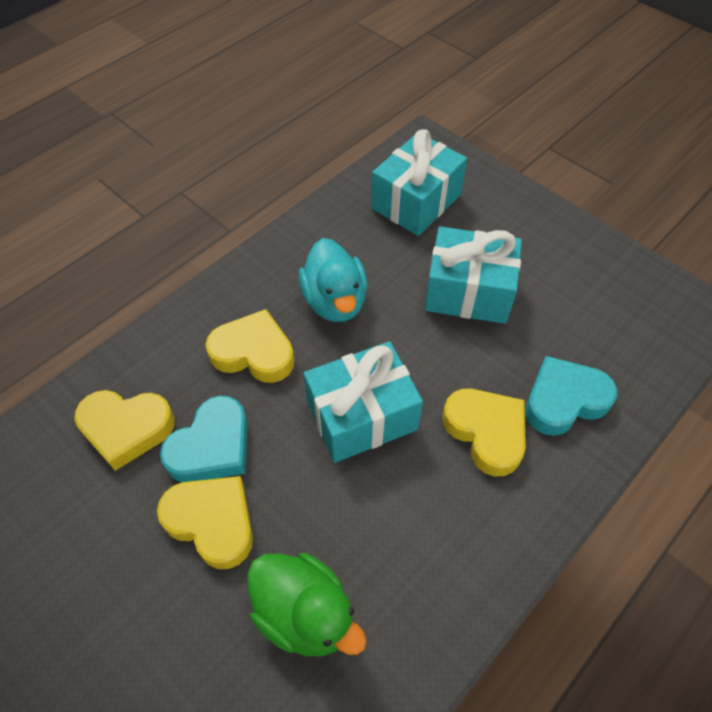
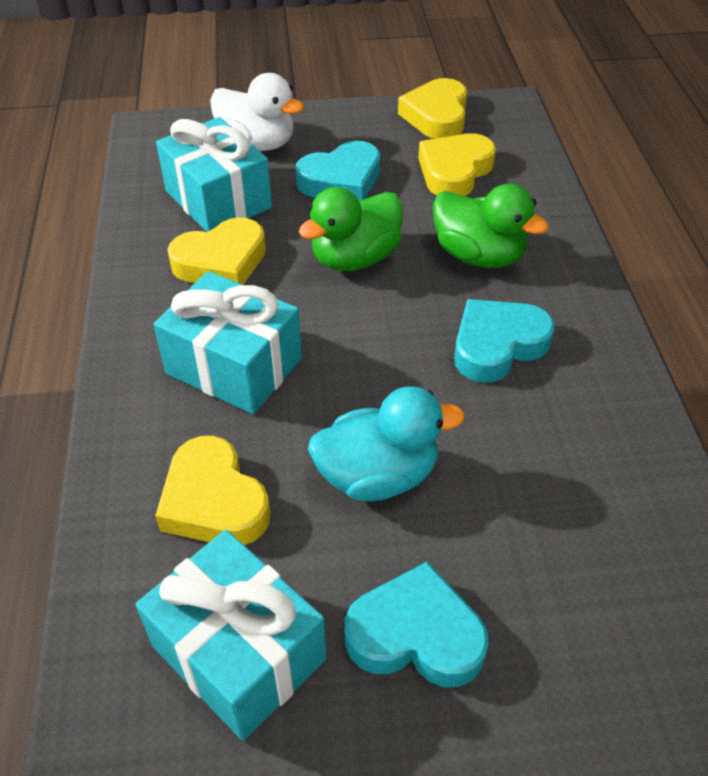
green duck: 1 -> 2
turquoise heart: 2 -> 3
white duck: 0 -> 1

